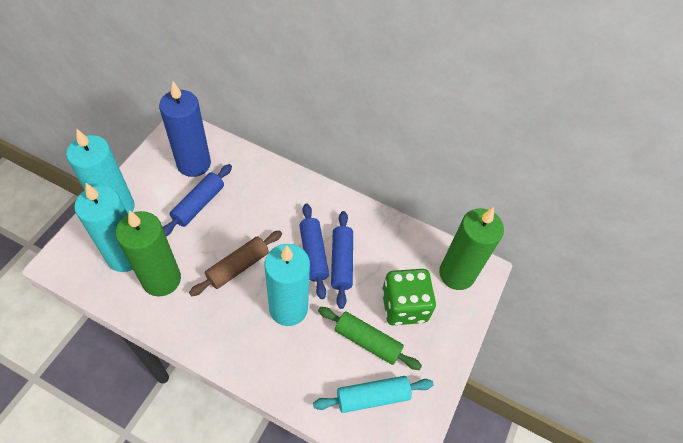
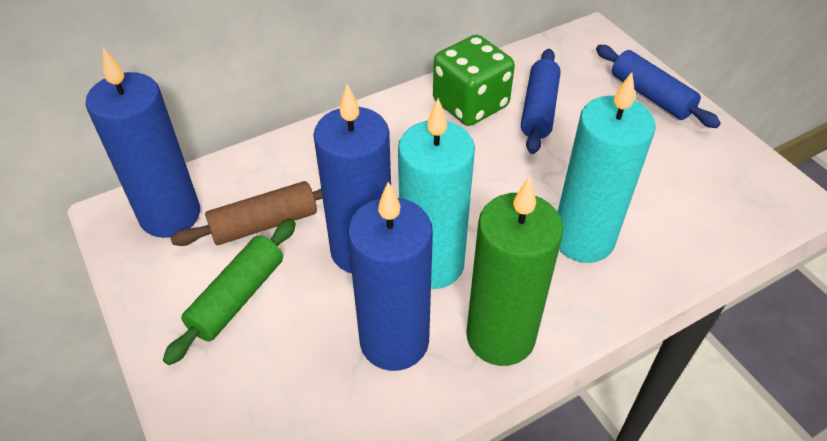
blue candle: 1 -> 3
blue rolling pin: 3 -> 2
green candle: 2 -> 1
turquoise candle: 3 -> 2
turquoise rolling pin: 1 -> 0

